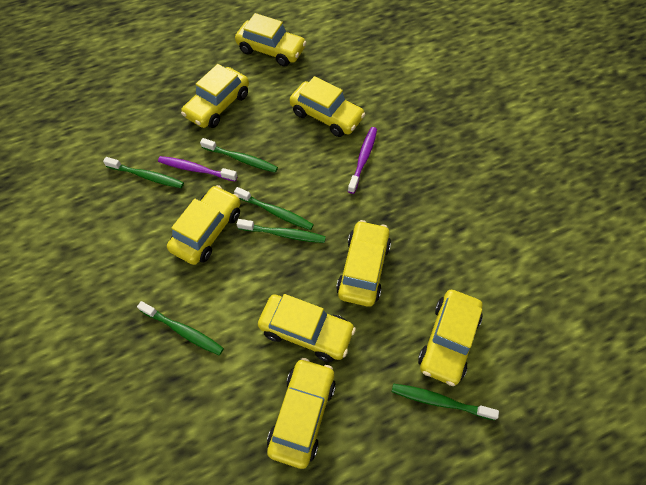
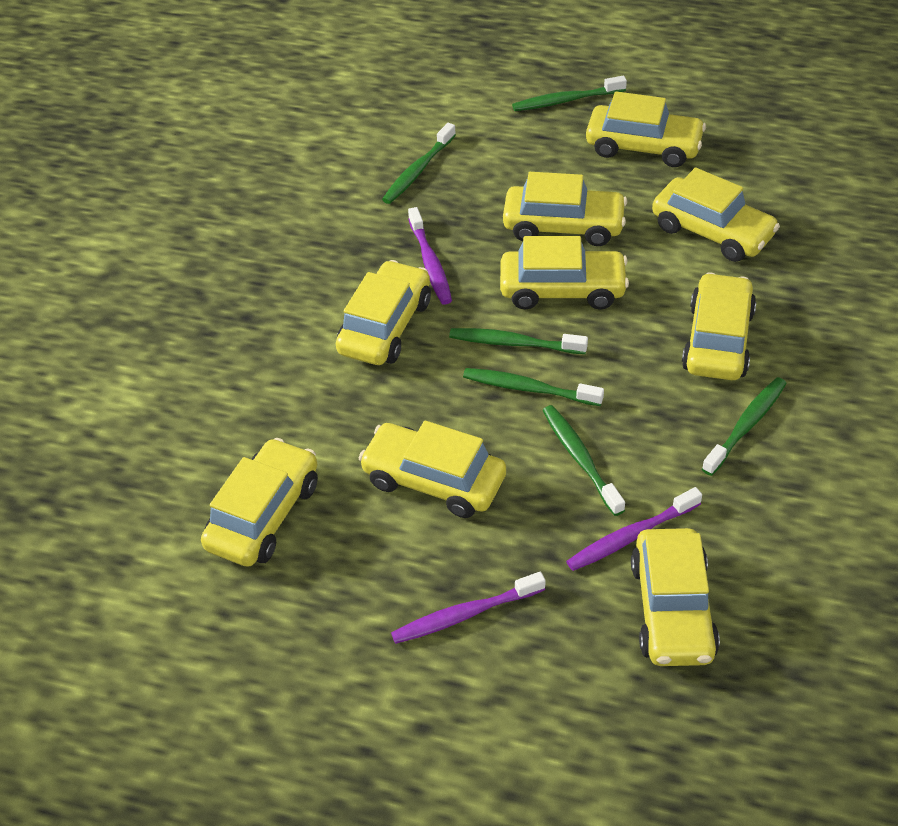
purple toothbrush: 2 -> 3
yellow car: 8 -> 9

